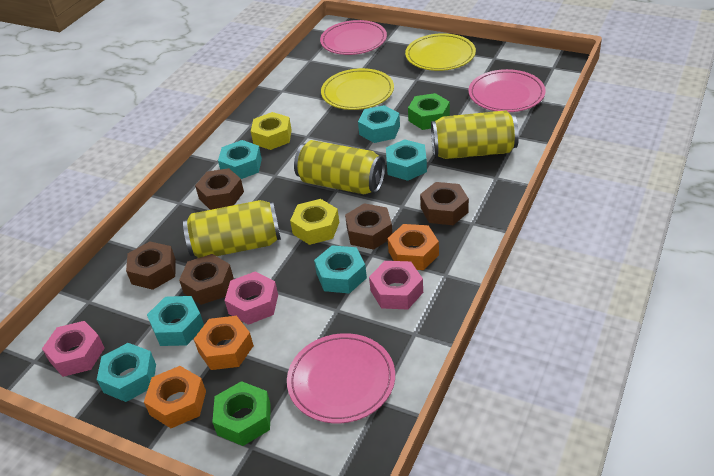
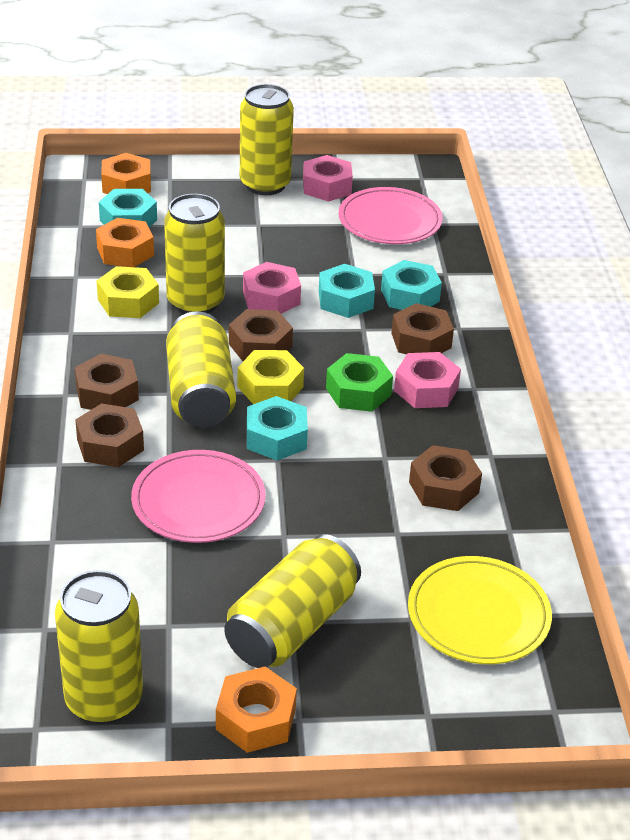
green nut: 2 -> 1
pink plate: 3 -> 2
turquoise nut: 6 -> 4
yellow can: 3 -> 5
yellow plate: 2 -> 1

